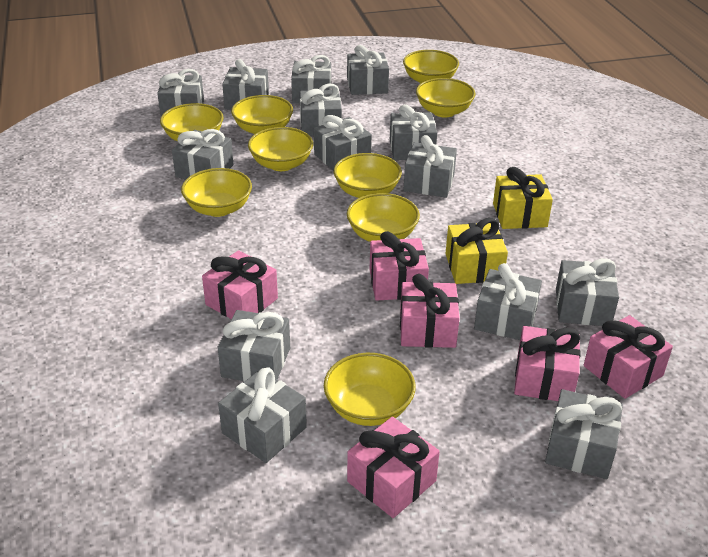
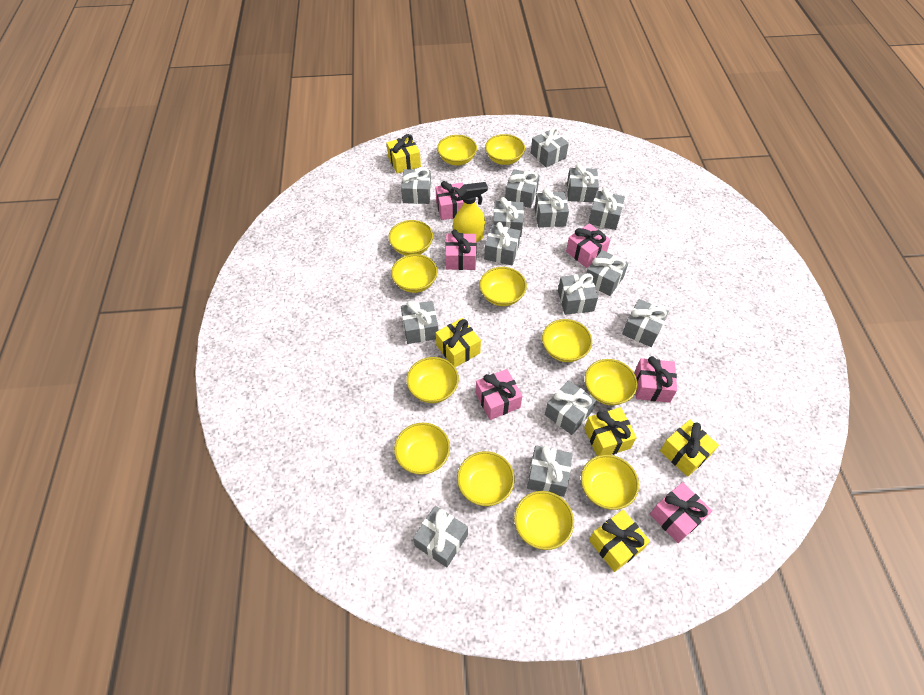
grey gift: 14 -> 15
yellow bowl: 9 -> 12
yellow gift: 2 -> 5
yellow spray bottle: 0 -> 1

